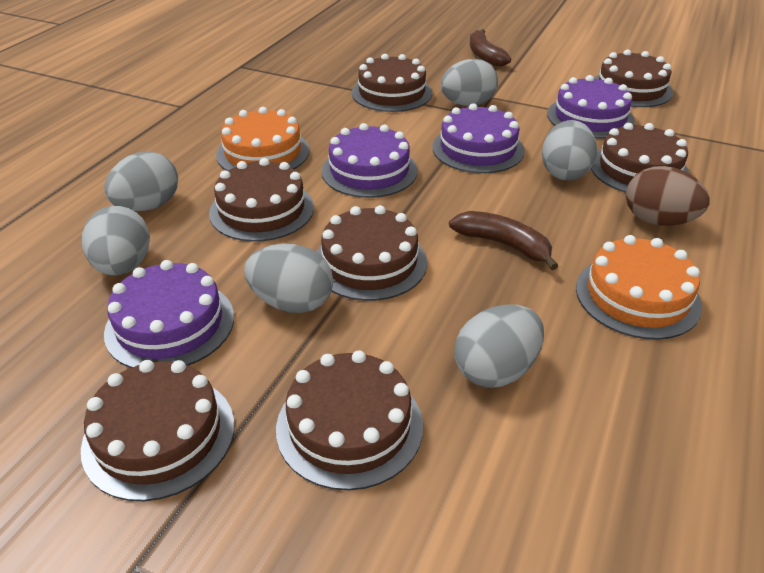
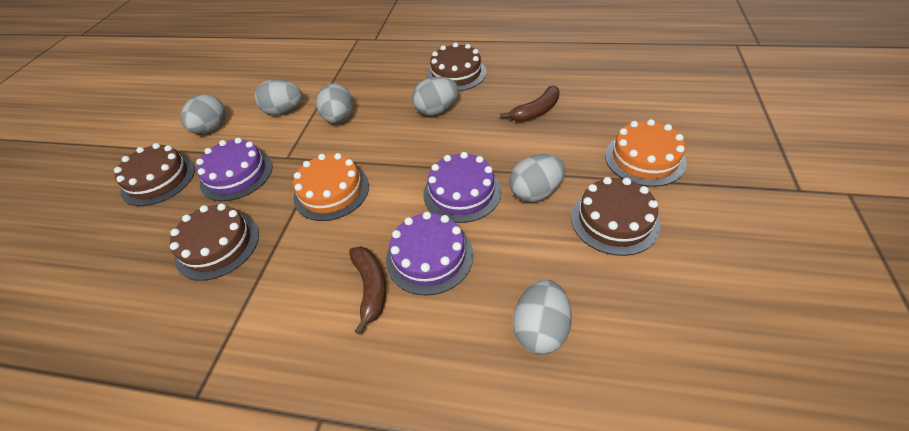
brown cake: 7 -> 4
brown egg: 1 -> 0
purple cake: 4 -> 3

